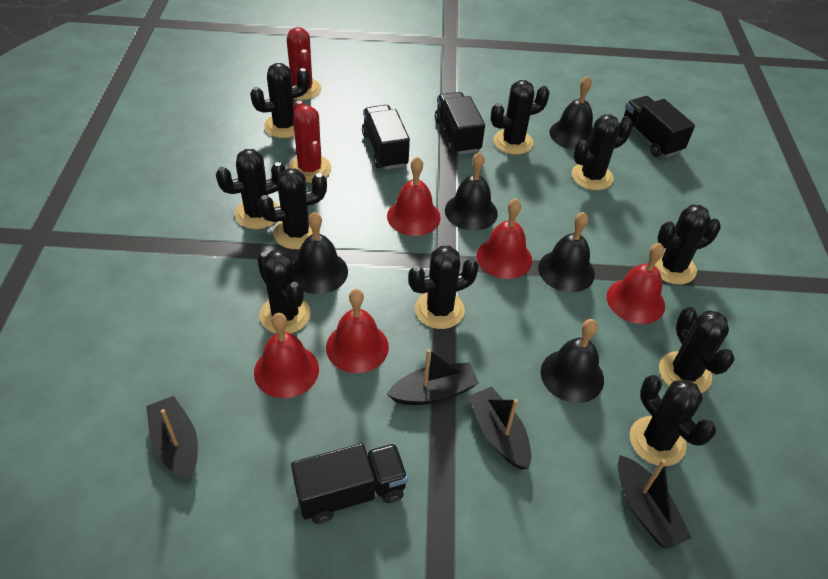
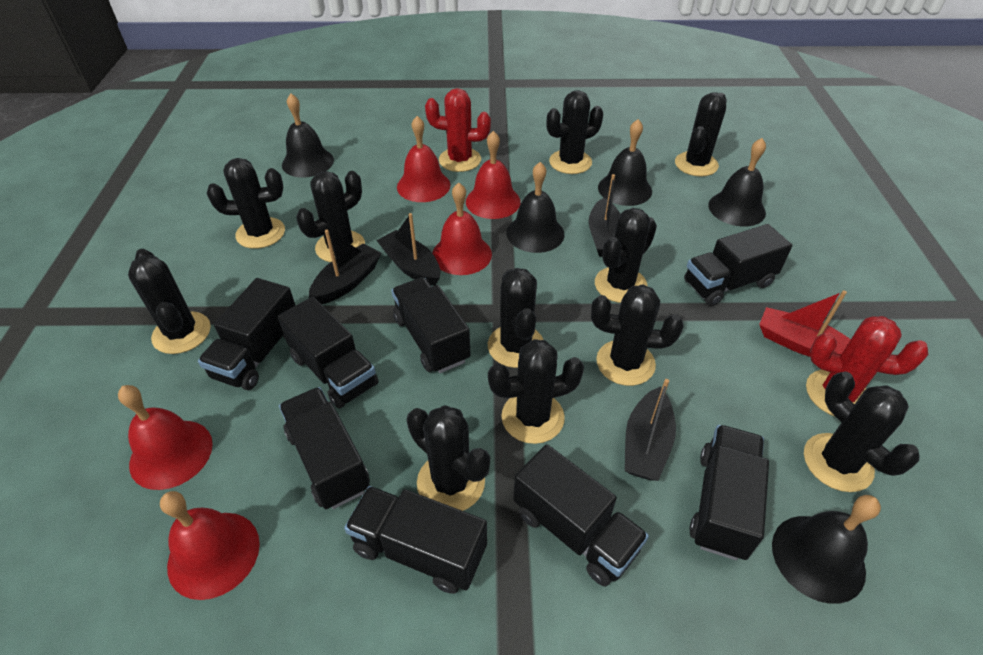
black cactus: 10 -> 11
black truck: 4 -> 8
red boat: 0 -> 1

